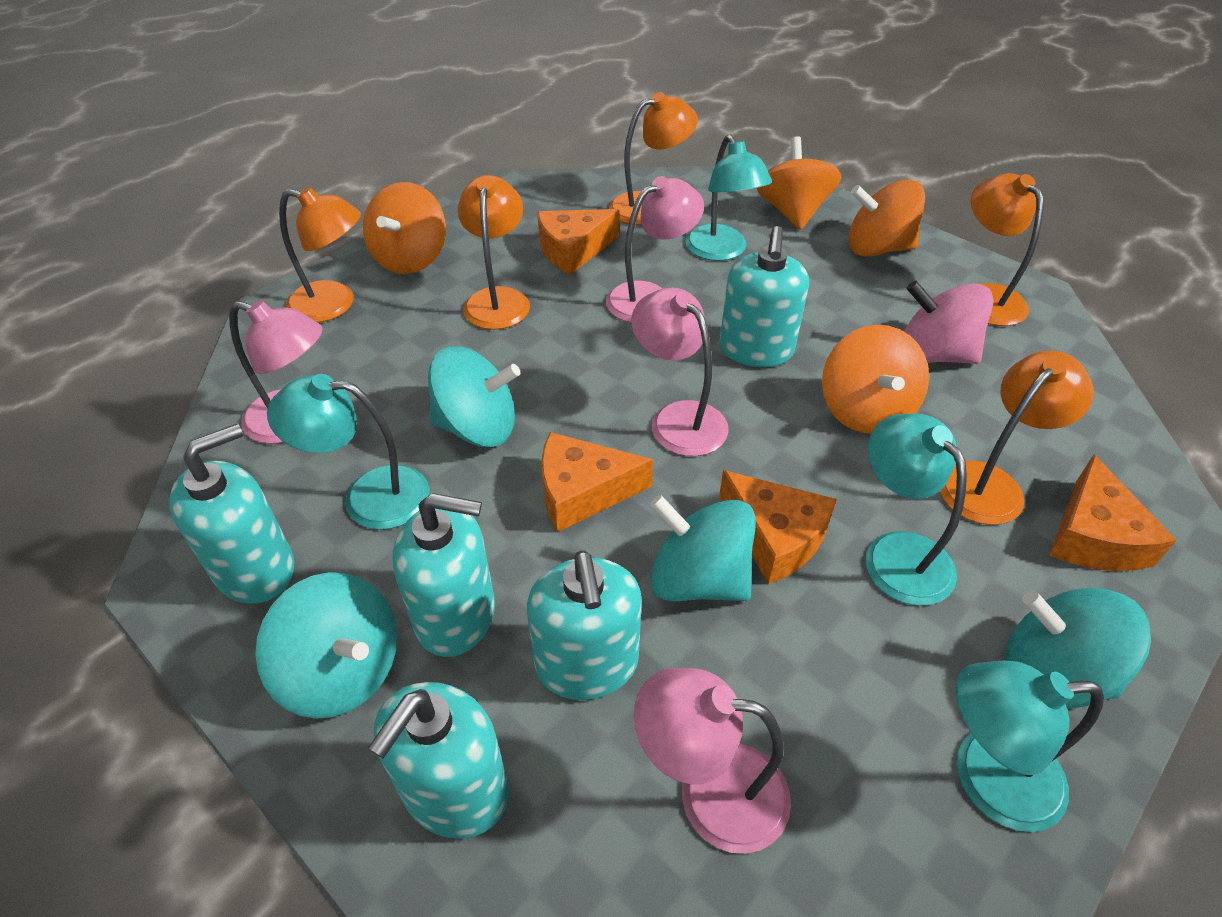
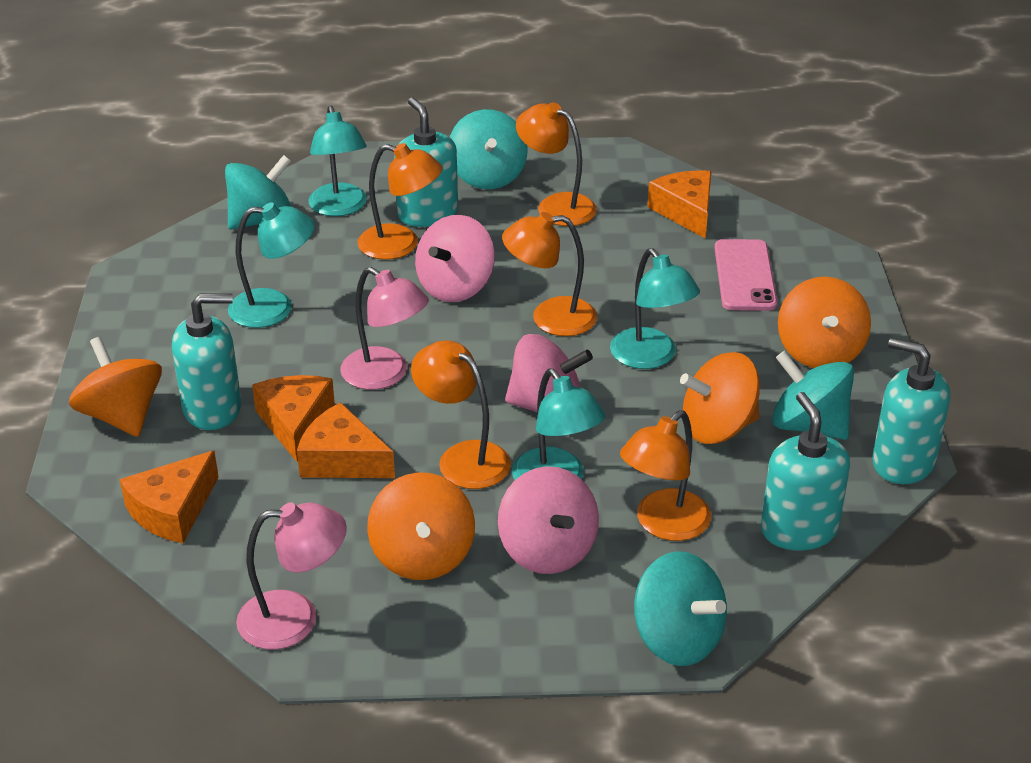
pink lamp: 4 -> 2
pink phone: 0 -> 1
pink spinning top: 1 -> 3
turquoise soap dispenser: 5 -> 4

